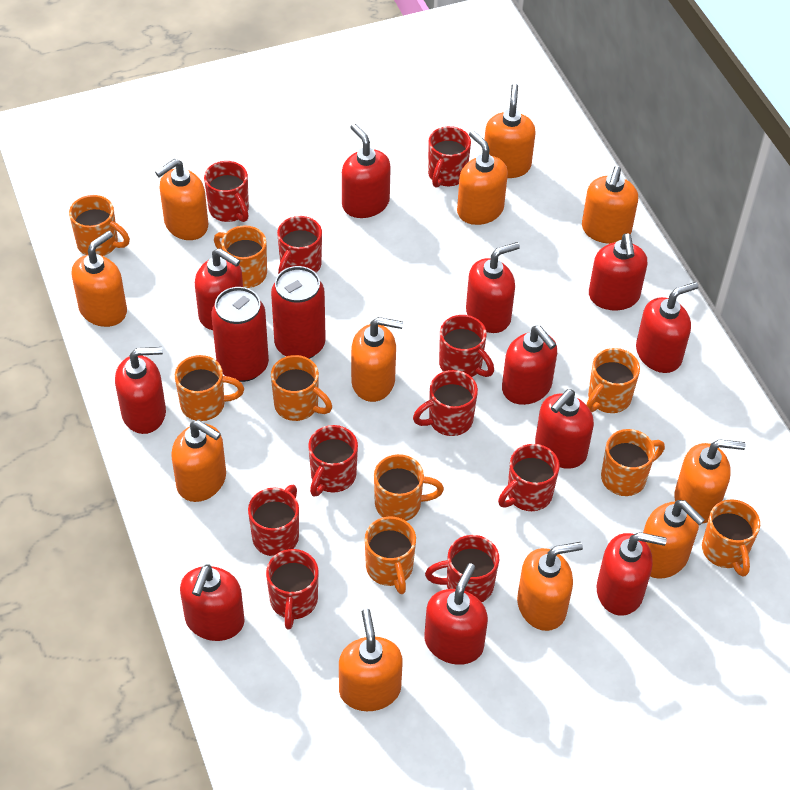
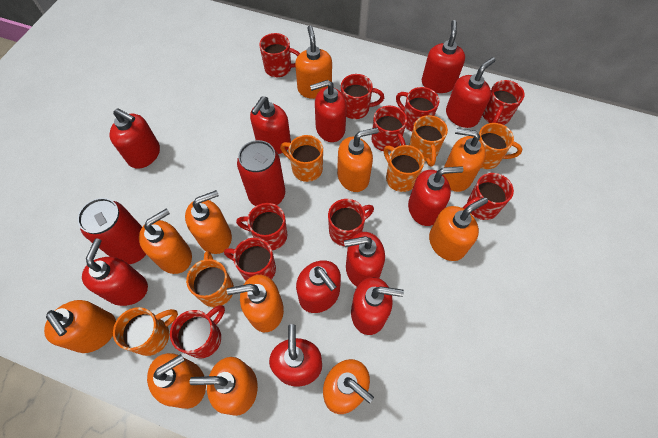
orange mug: 9 -> 6

